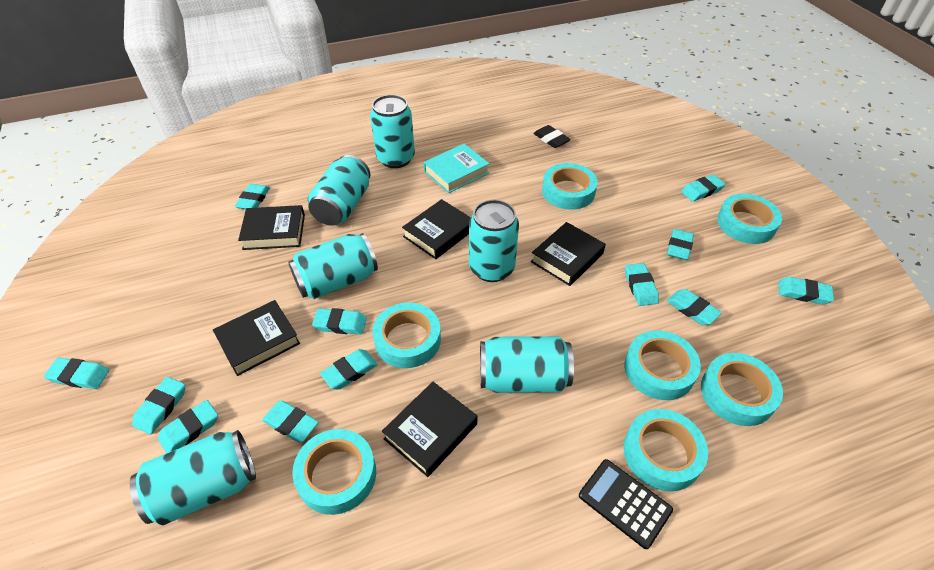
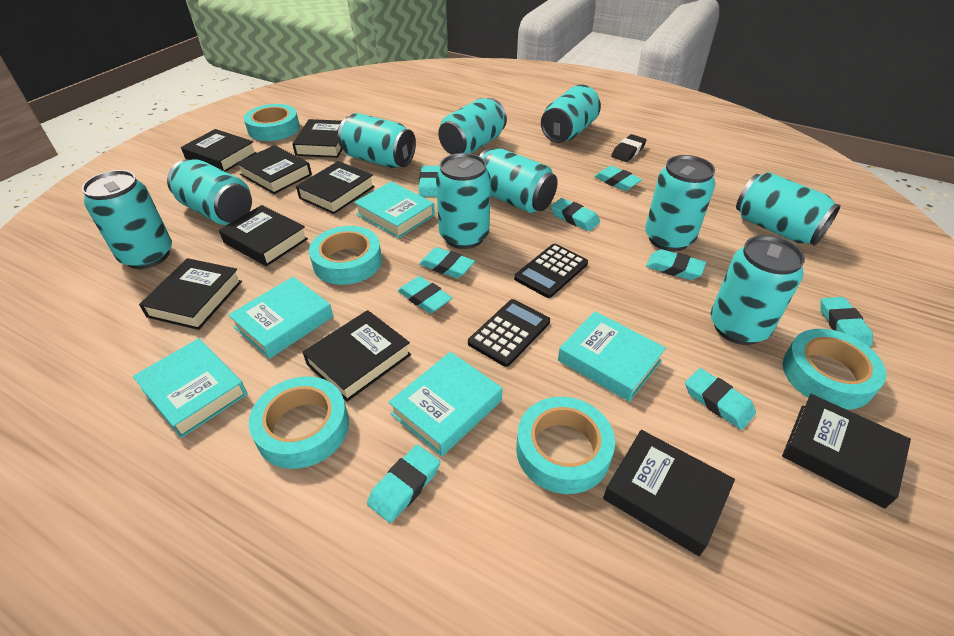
black book: 5 -> 9
black calculator: 1 -> 2
turquoise book: 1 -> 5
turquoise can: 6 -> 10
turquoise eraser: 12 -> 9
turquoise tape: 7 -> 5

